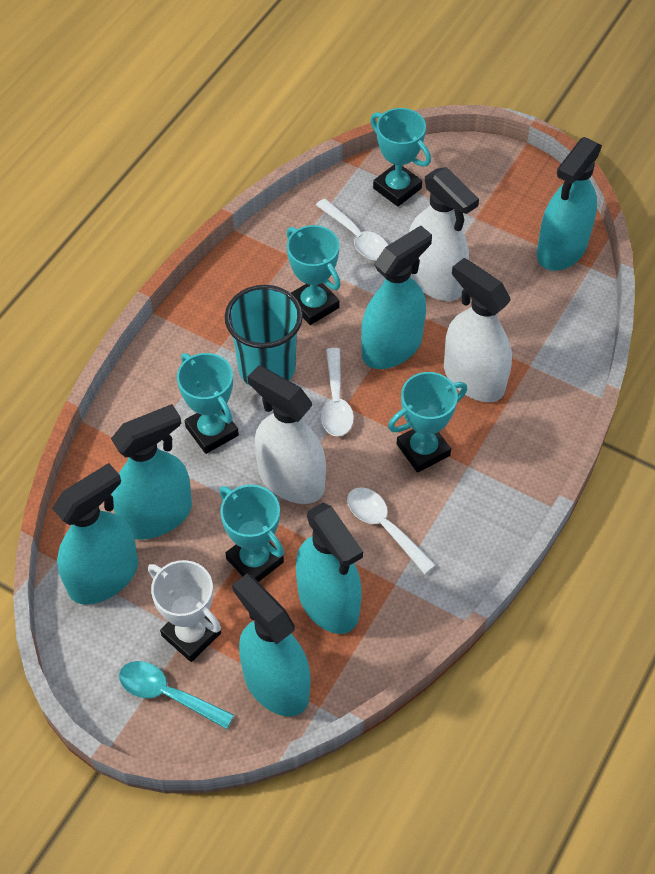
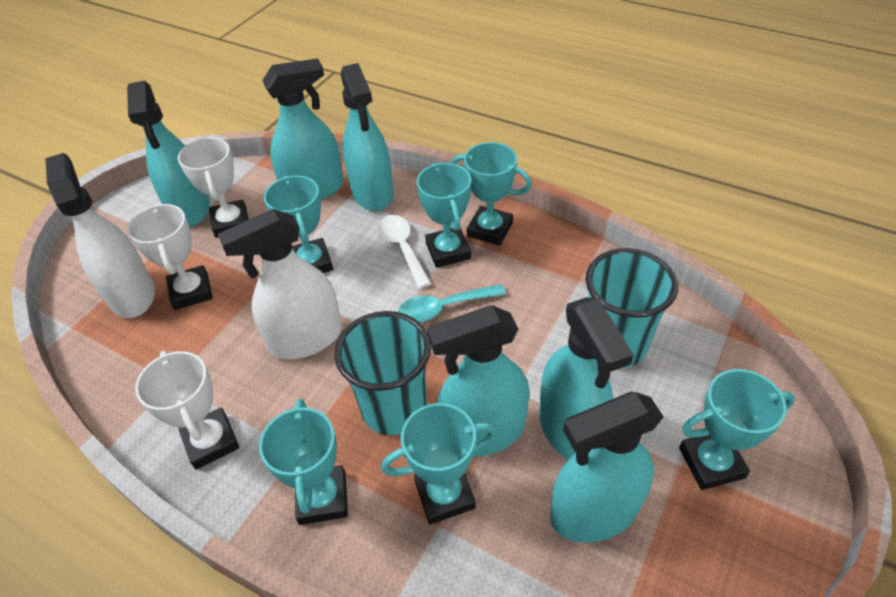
turquoise cup: 1 -> 2
turquoise trophy: 5 -> 6
white spoon: 3 -> 1
white spray bottle: 3 -> 2
white trophy: 1 -> 3

